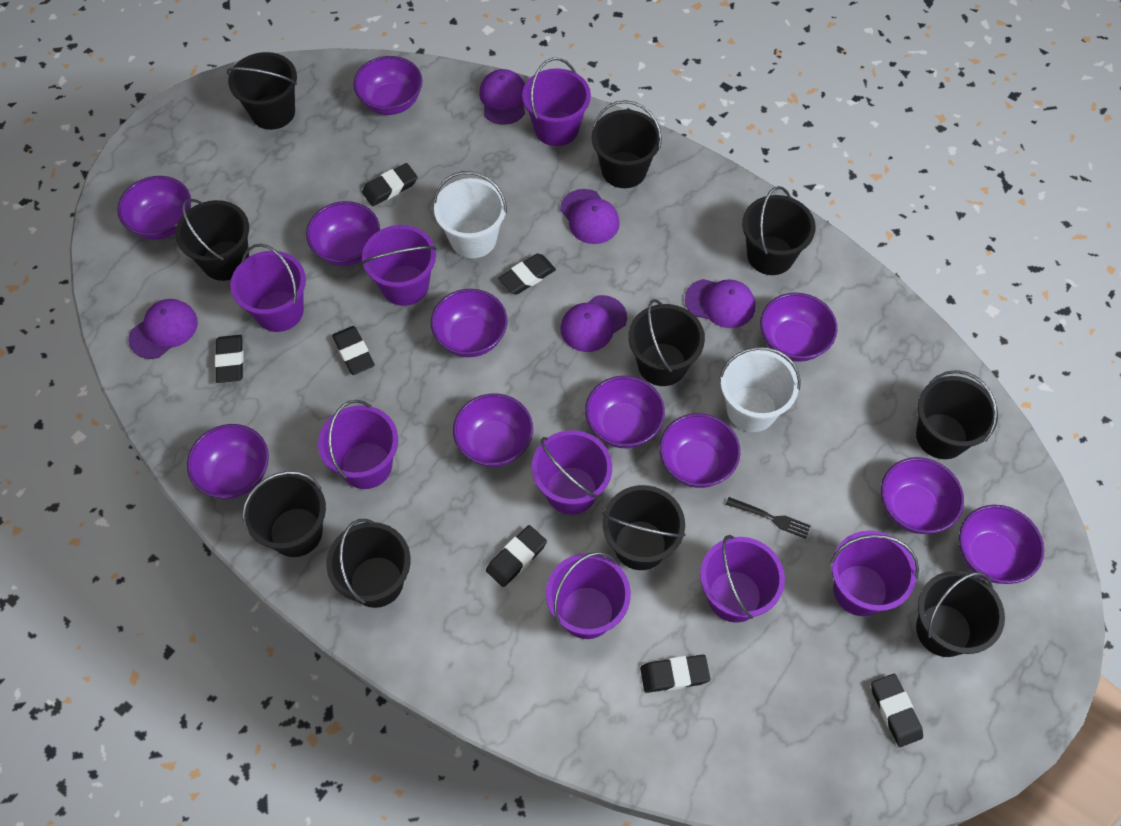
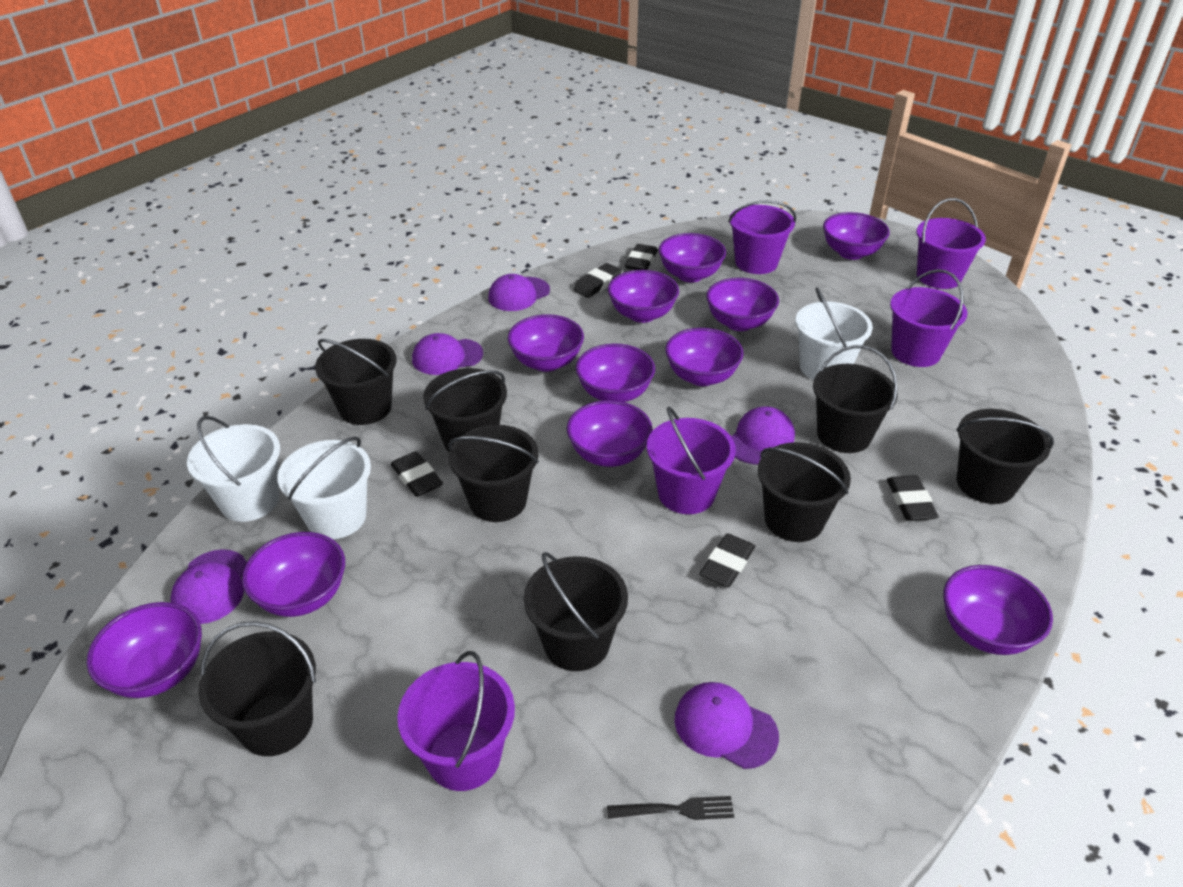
black bucket: 10 -> 8
black eraser: 7 -> 5
purple bucket: 8 -> 5
white bucket: 2 -> 3

